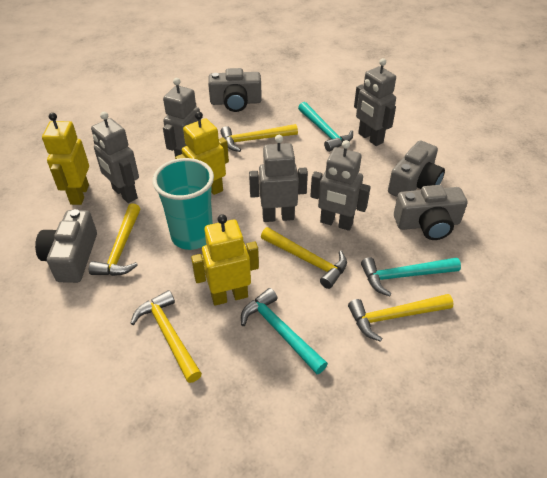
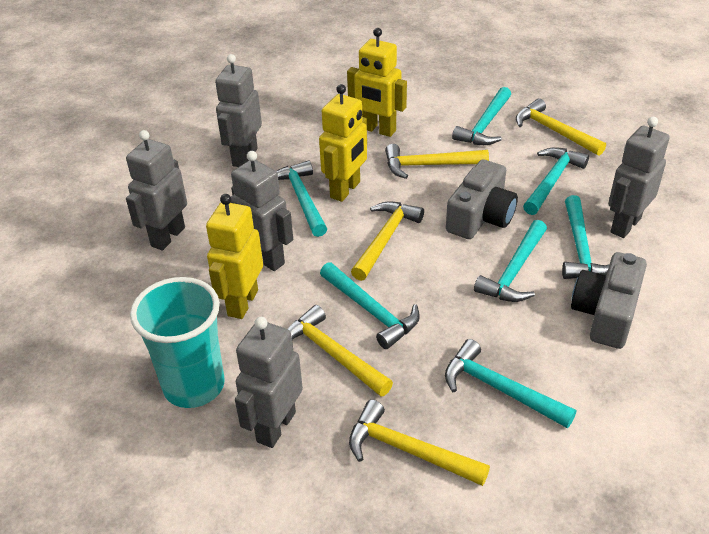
grey camera: 4 -> 2
turquoise hammer: 3 -> 7

